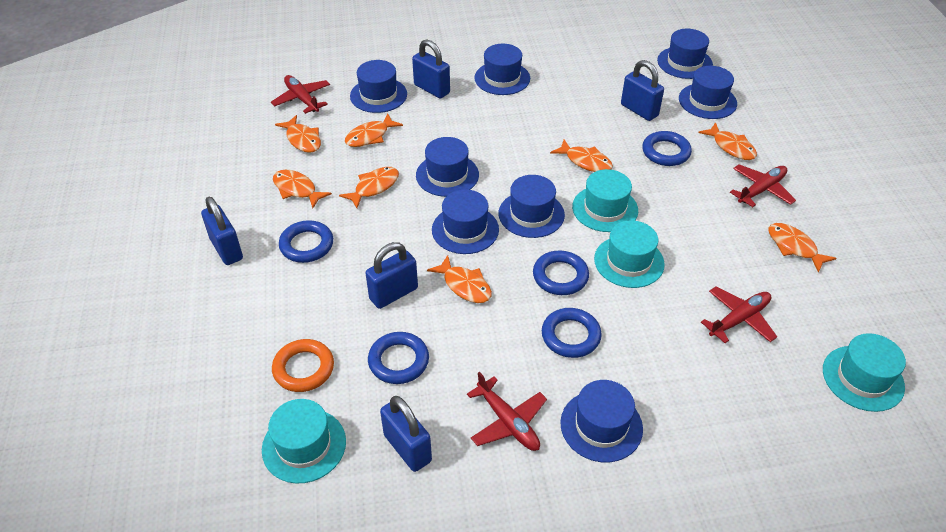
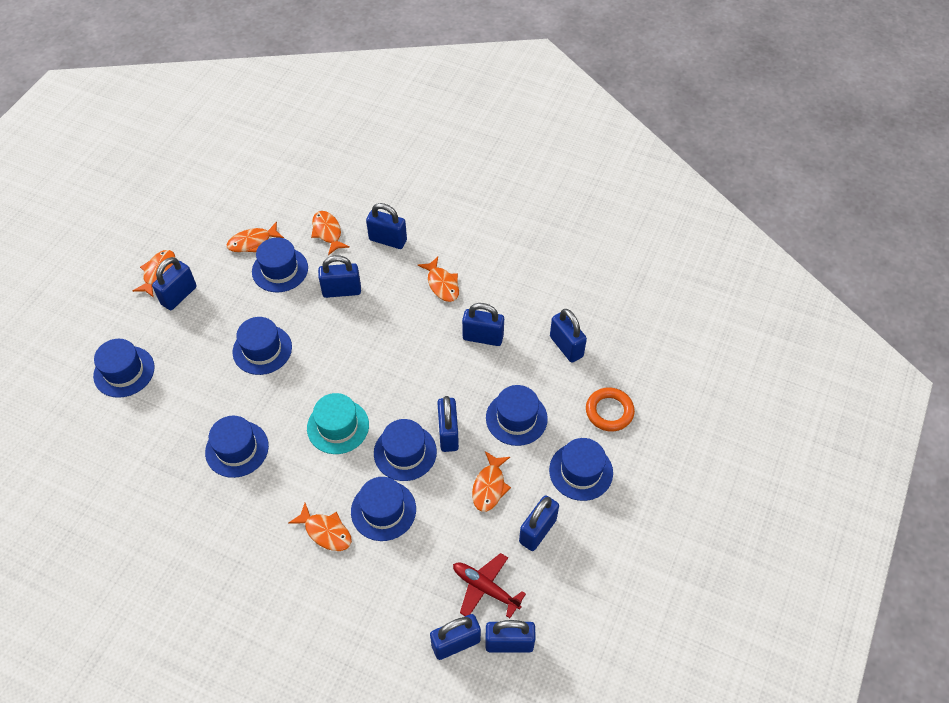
blue padlock: 5 -> 9
blue ring: 5 -> 0
orange fish: 8 -> 6
red plane: 4 -> 1
turquoise hat: 4 -> 1

